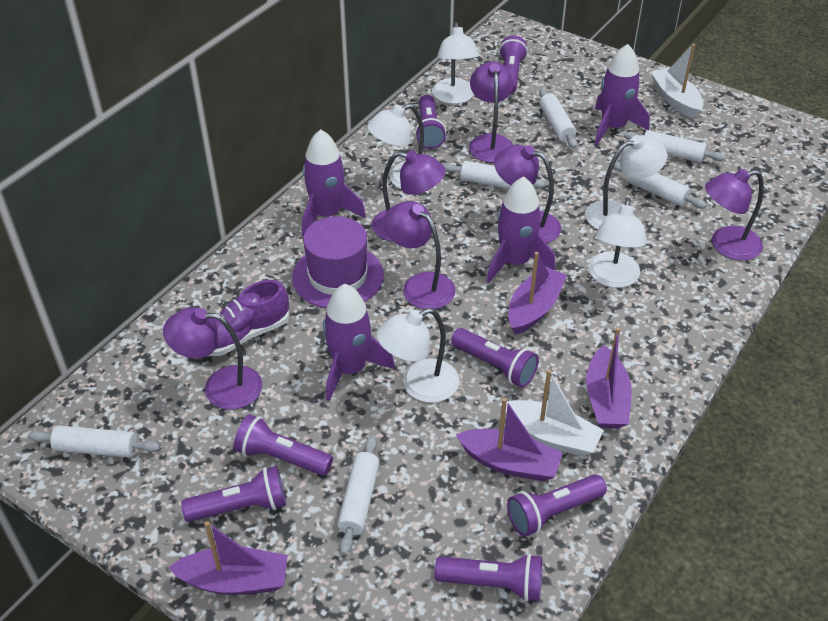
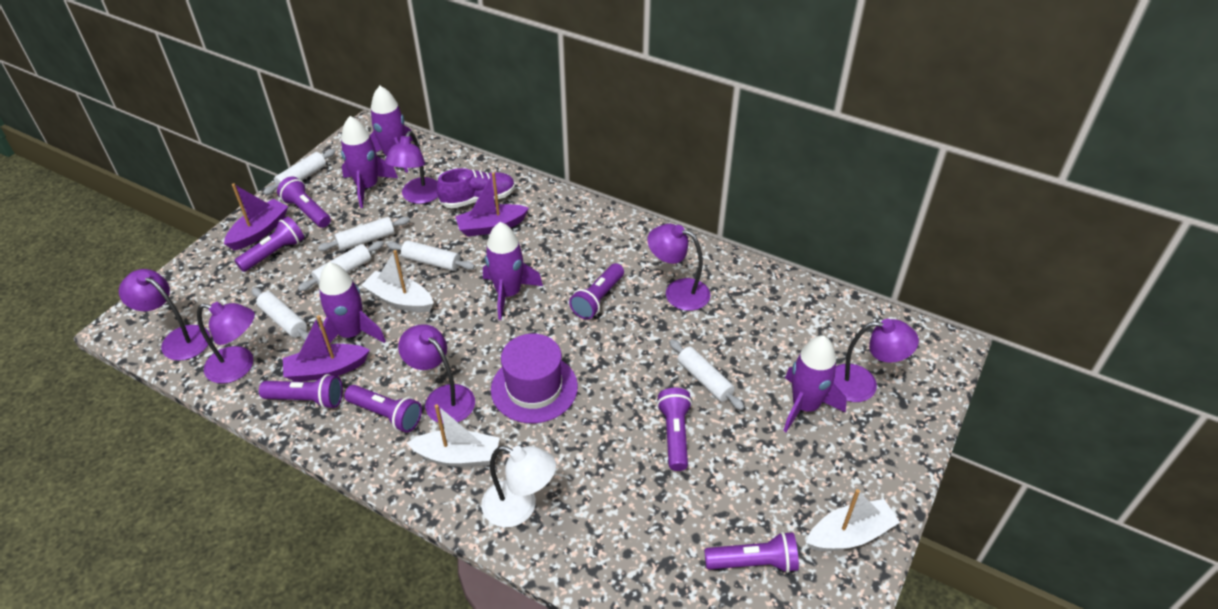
purple boat: 4 -> 3
purple rocket: 4 -> 5
white boat: 2 -> 3
white lamp: 5 -> 1

